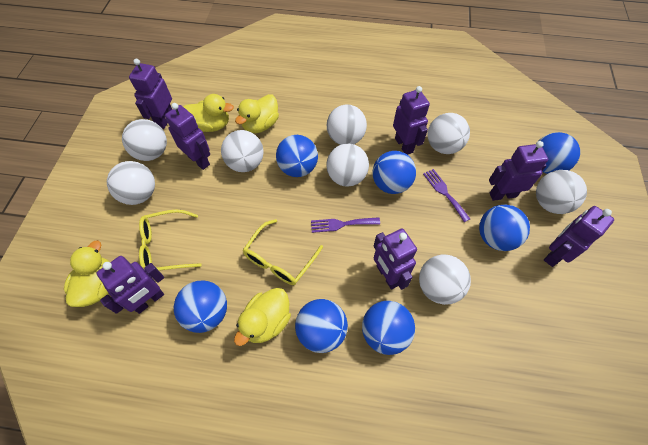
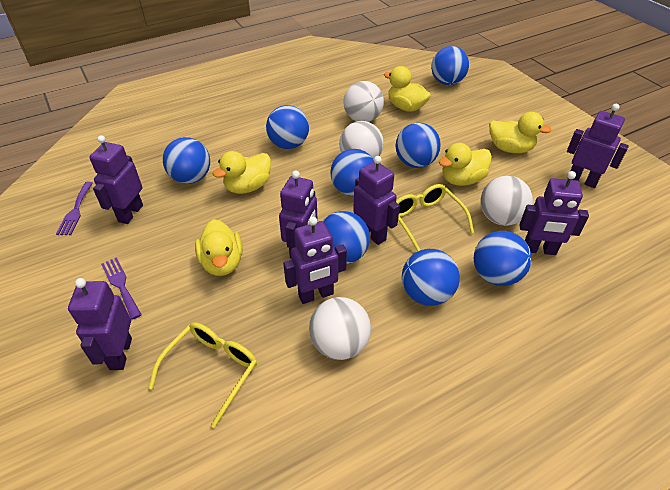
blue ball: 7 -> 8
white ball: 8 -> 4
yellow duck: 4 -> 5

